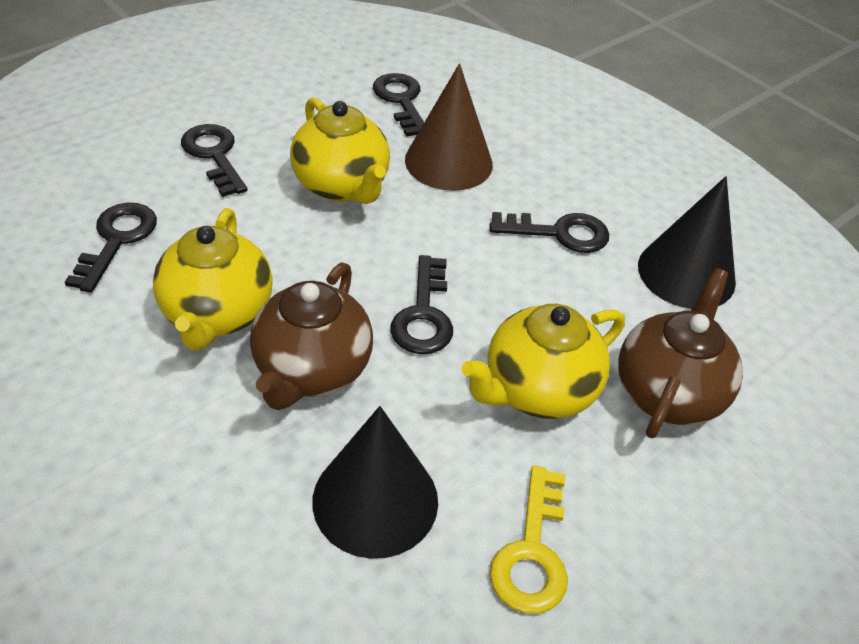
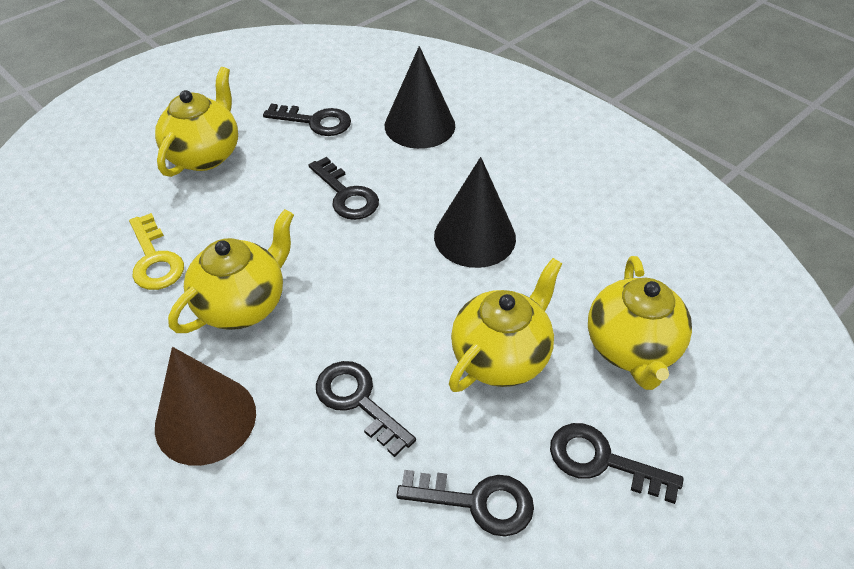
brown teapot: 2 -> 0
yellow teapot: 3 -> 4

